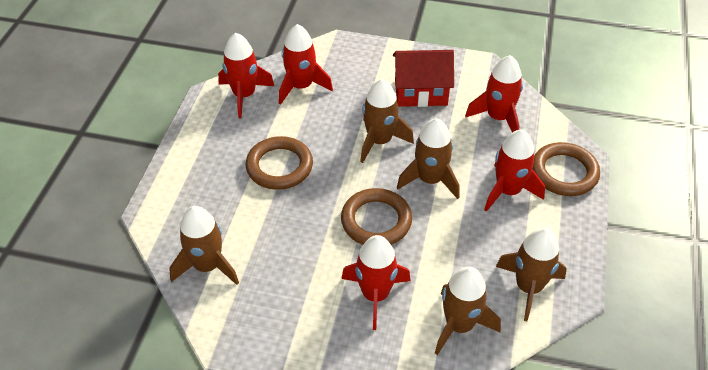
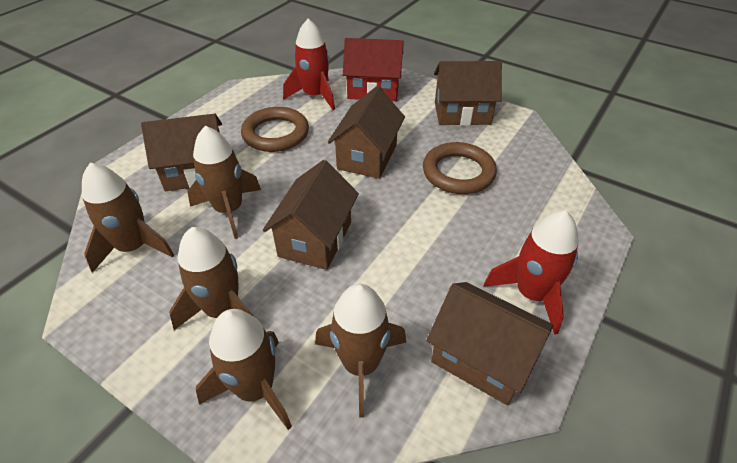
brown house: 0 -> 5
brown ring: 3 -> 2
red rocket: 5 -> 2

